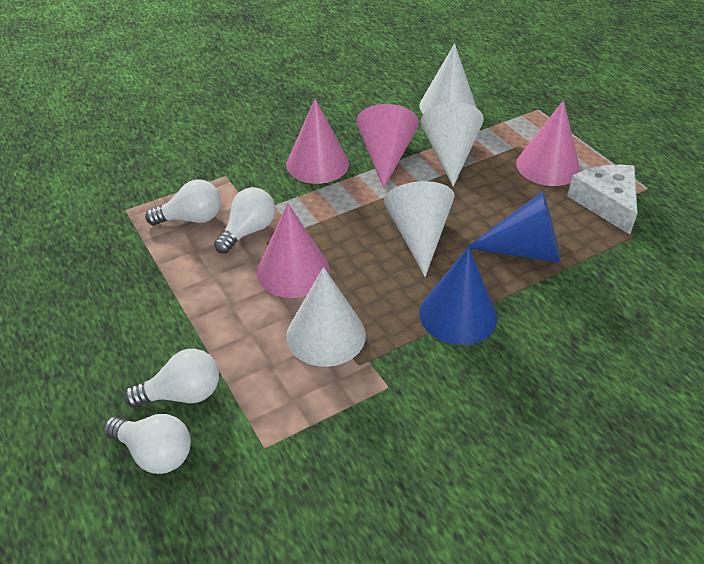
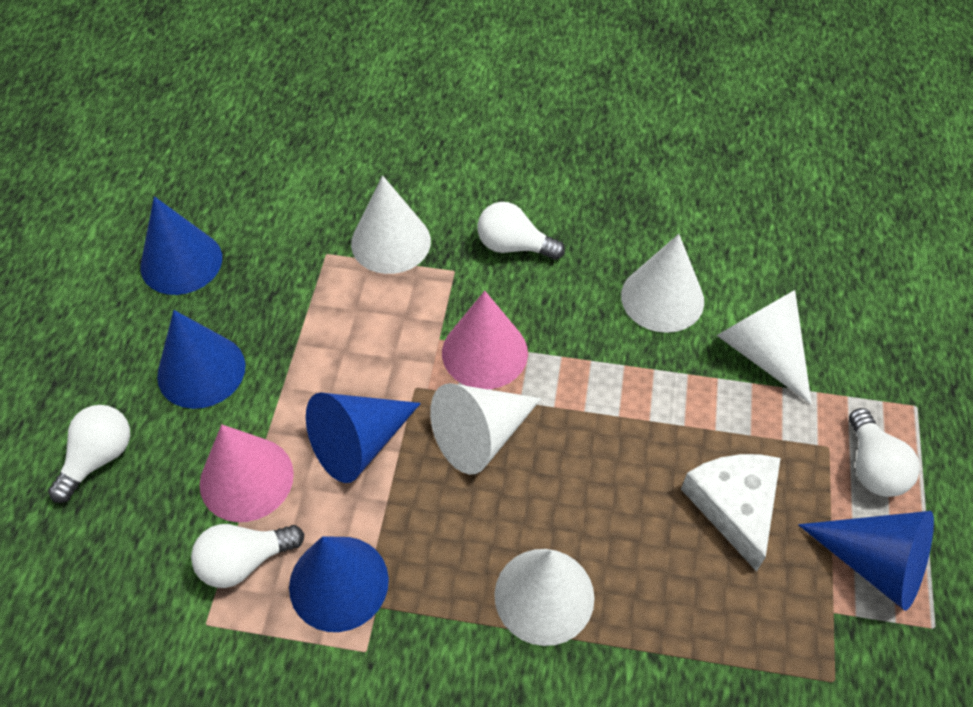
blue cone: 2 -> 5
pink cone: 4 -> 2
white cone: 4 -> 5

